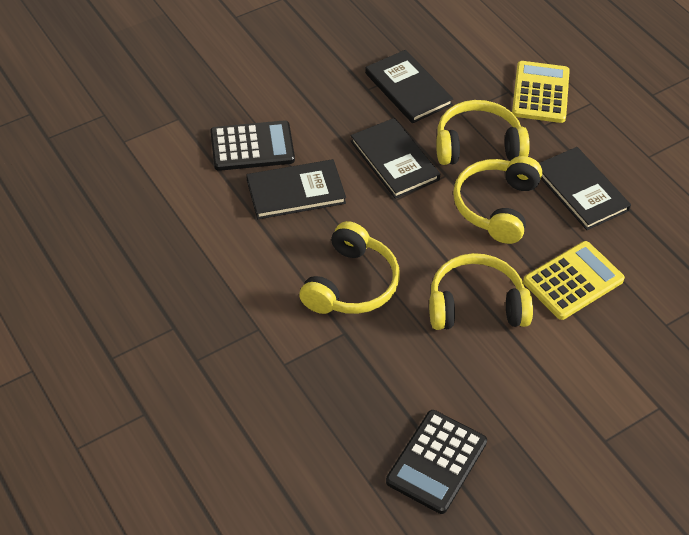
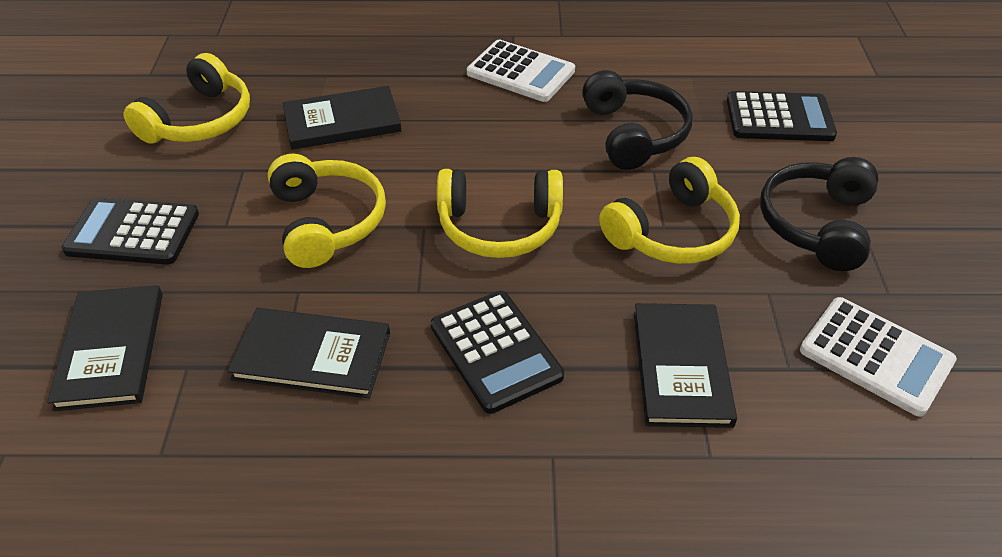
black calculator: 2 -> 3
black headphones: 0 -> 2
white calculator: 0 -> 2
yellow calculator: 2 -> 0

